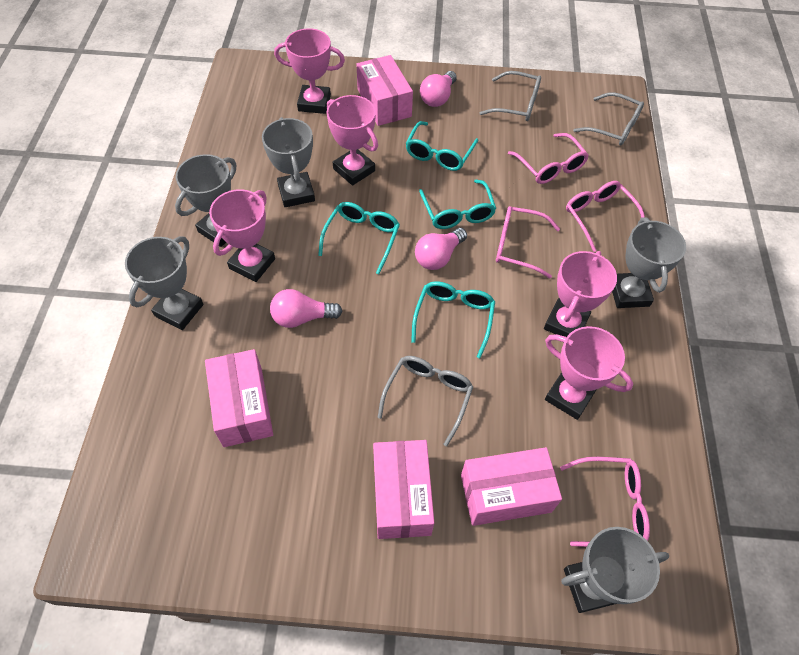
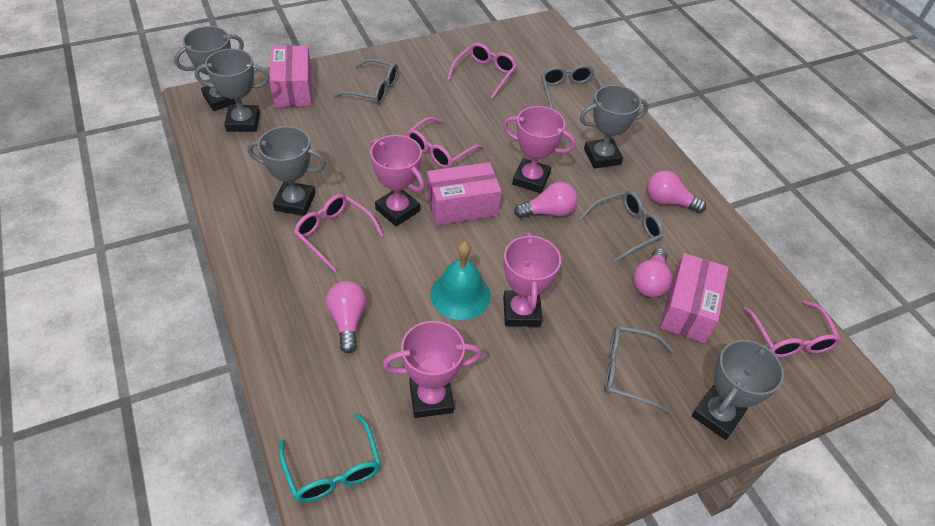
grey glasses: 3 -> 4
pink box: 4 -> 3
pink light bulb: 3 -> 4
pink trophy: 5 -> 4
turquoise bell: 0 -> 1
turquoise glasses: 4 -> 1

